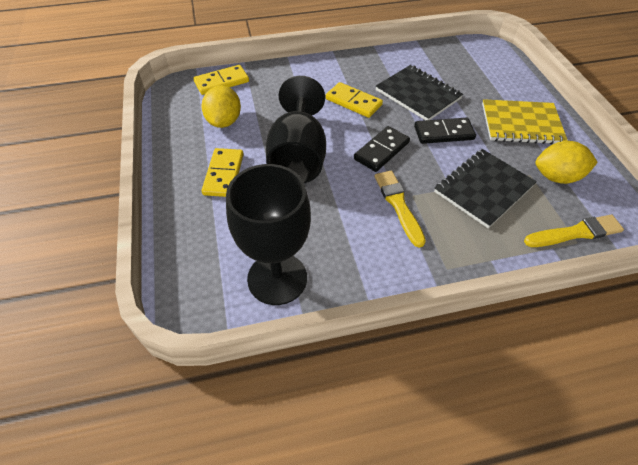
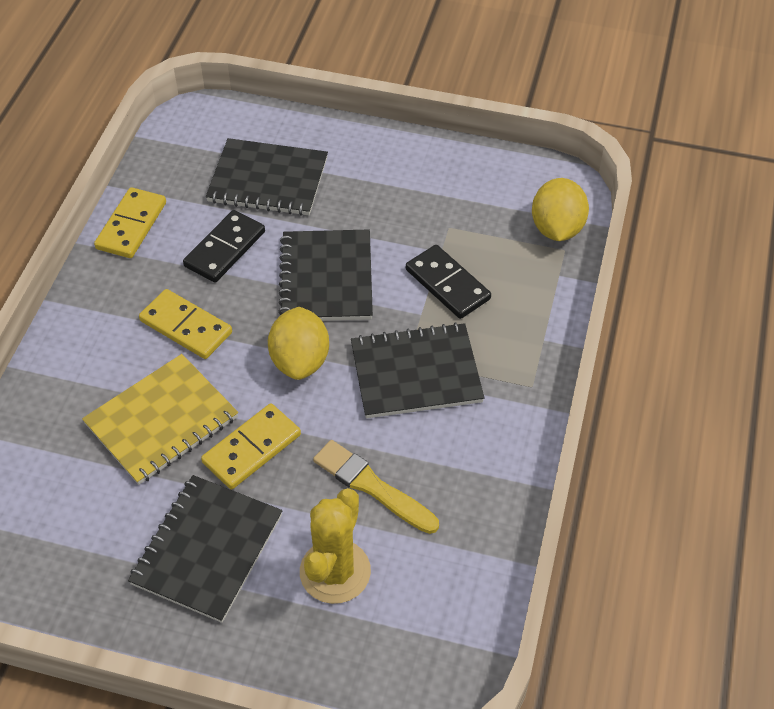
black goblet: 2 -> 0
black notebook: 2 -> 4
yellow brush: 2 -> 1
yellow cactus: 0 -> 1

